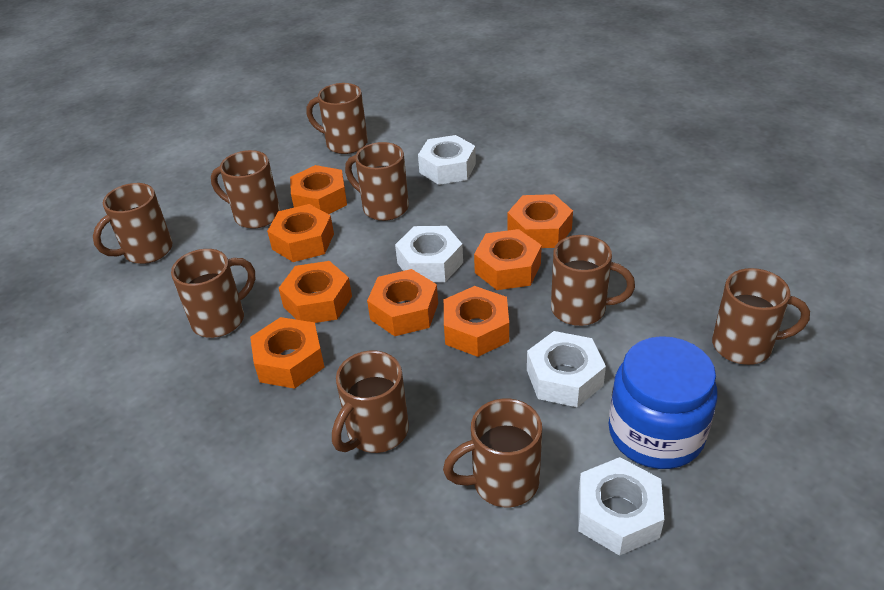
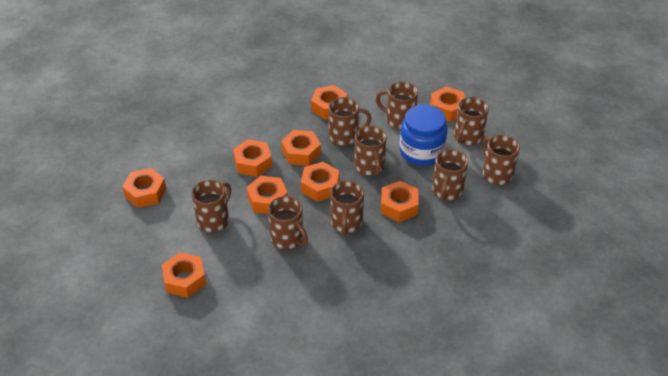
orange nut: 8 -> 9
white nut: 4 -> 0

